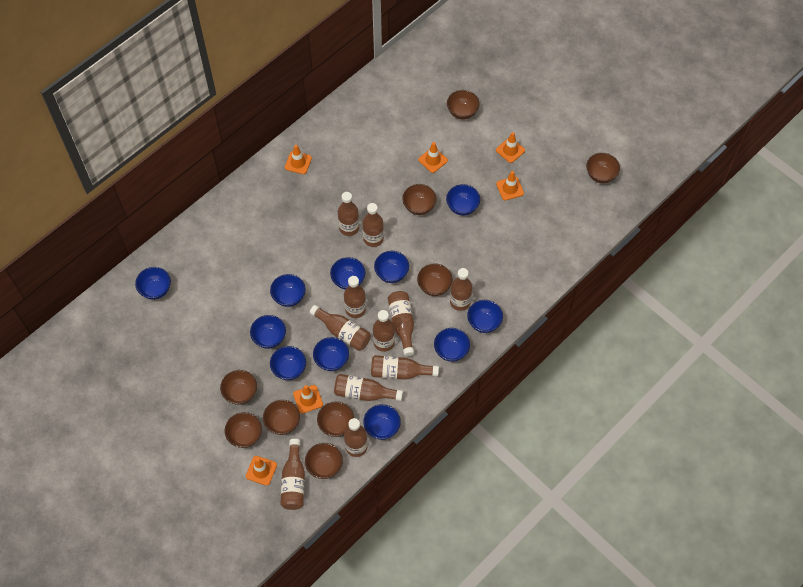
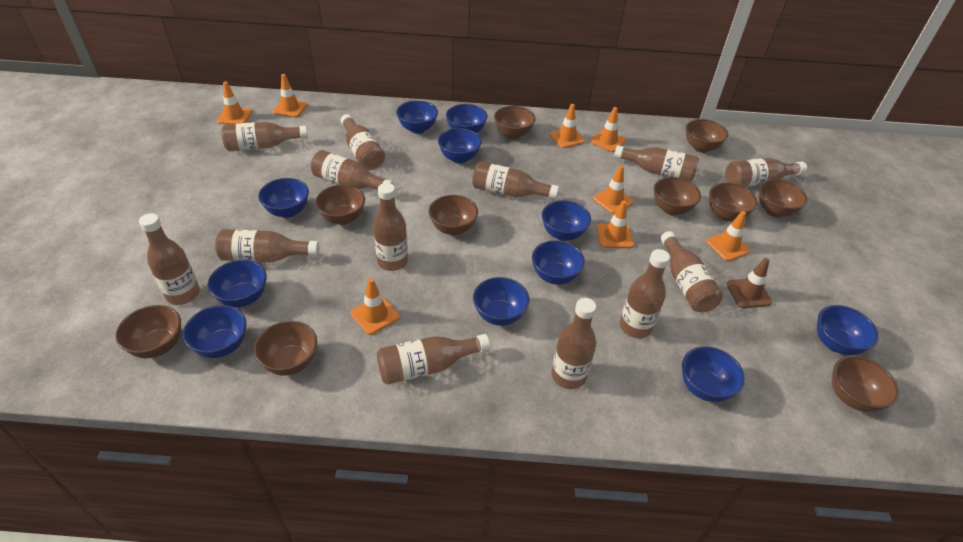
brown bottle: 11 -> 13
brown bowl: 9 -> 10
brown traffic cone: 0 -> 1
orange traffic cone: 6 -> 8

